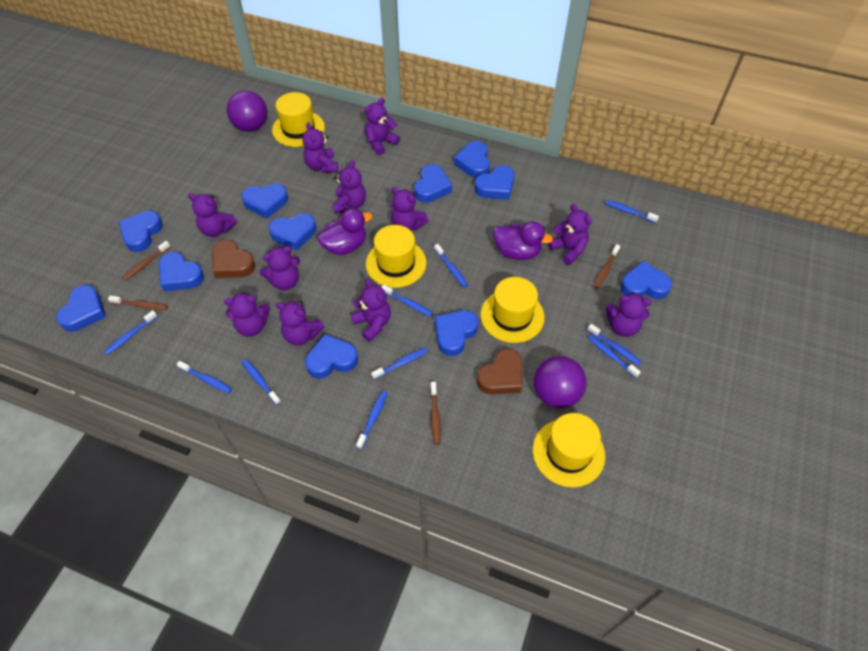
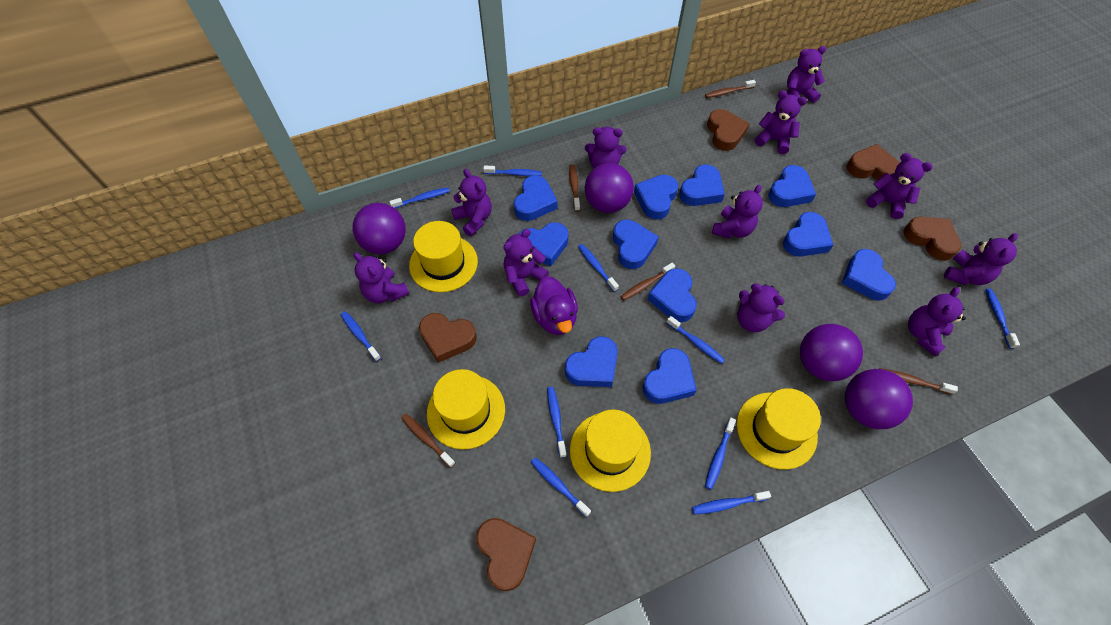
brown heart: 2 -> 5
brown toothbrush: 4 -> 5
purple ball: 2 -> 4
purple duck: 2 -> 1

